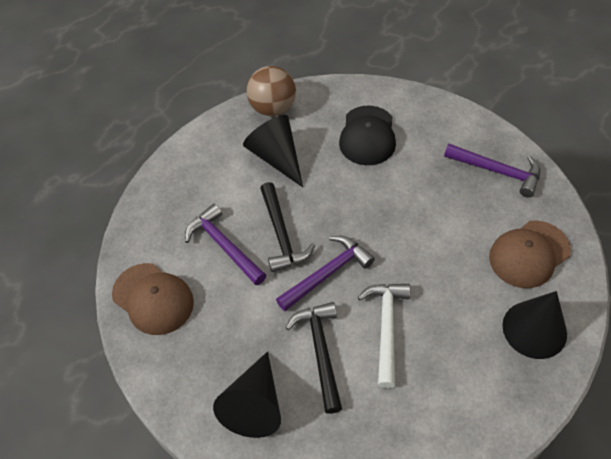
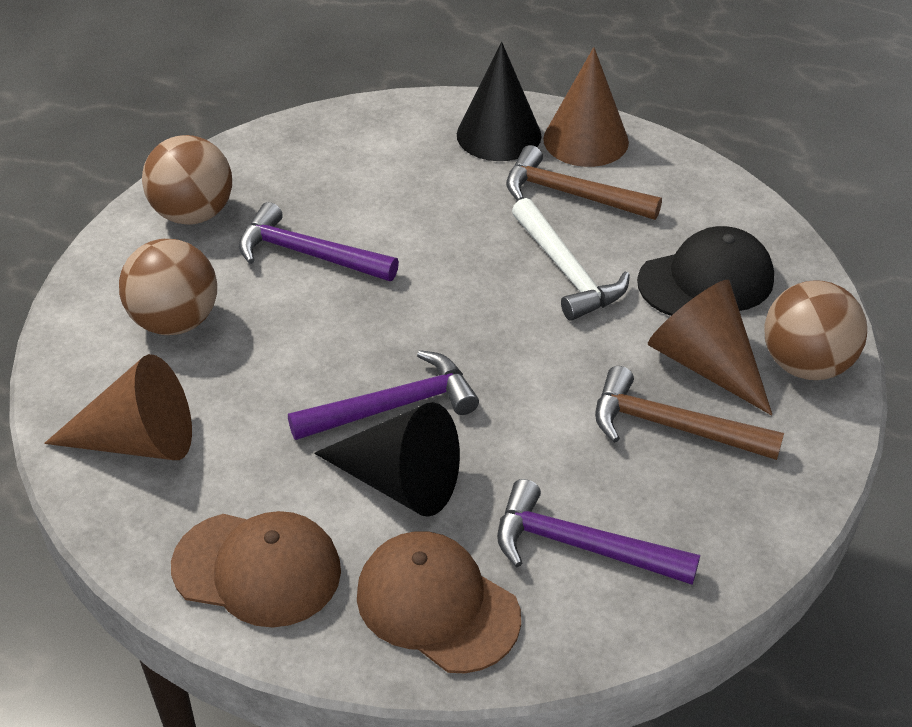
black cone: 3 -> 2
black hammer: 2 -> 0
brown ball: 1 -> 3
brown cone: 0 -> 3
brown hammer: 0 -> 2

